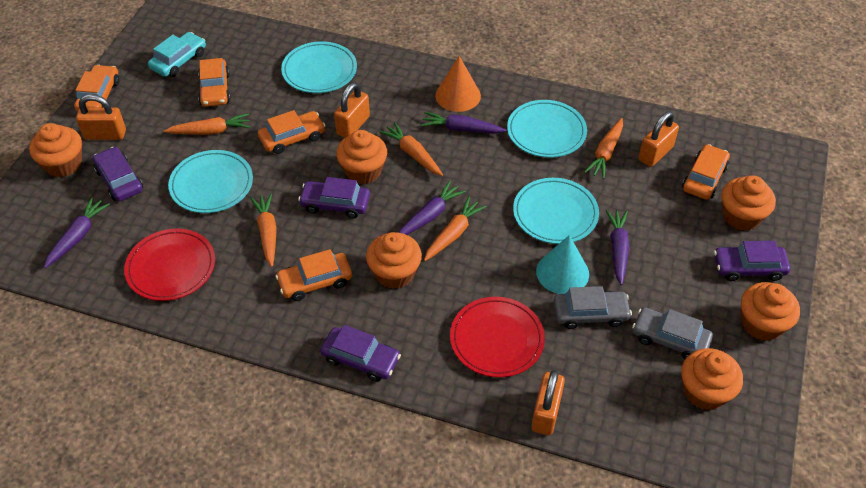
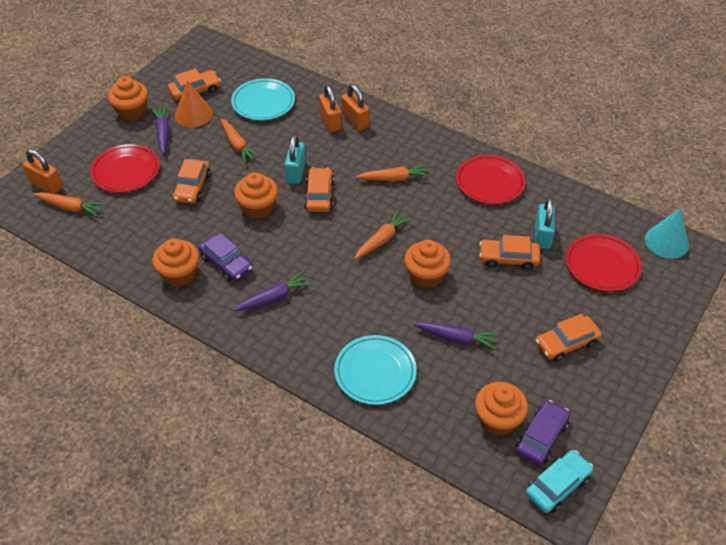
grey car: 2 -> 0
orange carrot: 5 -> 4
orange cupcake: 6 -> 5
orange padlock: 4 -> 3
purple car: 4 -> 2
purple carrot: 4 -> 3
red plate: 2 -> 3
turquoise padlock: 0 -> 2
turquoise plate: 4 -> 2

